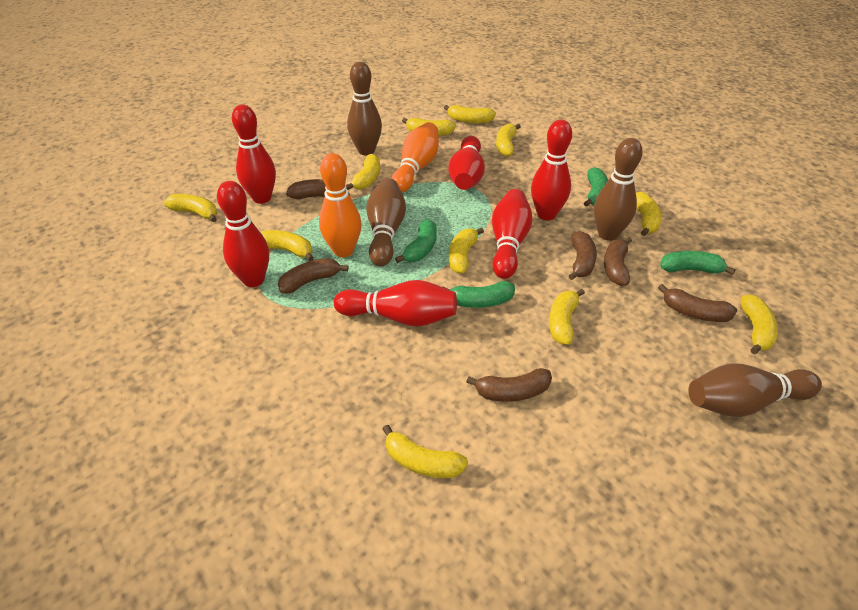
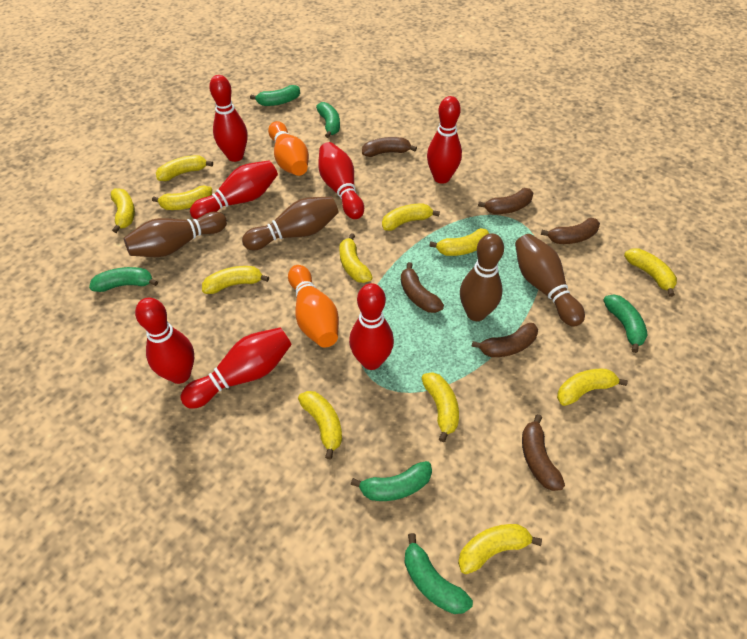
green banana: 4 -> 6
red bowling pin: 6 -> 7
yellow banana: 11 -> 12

